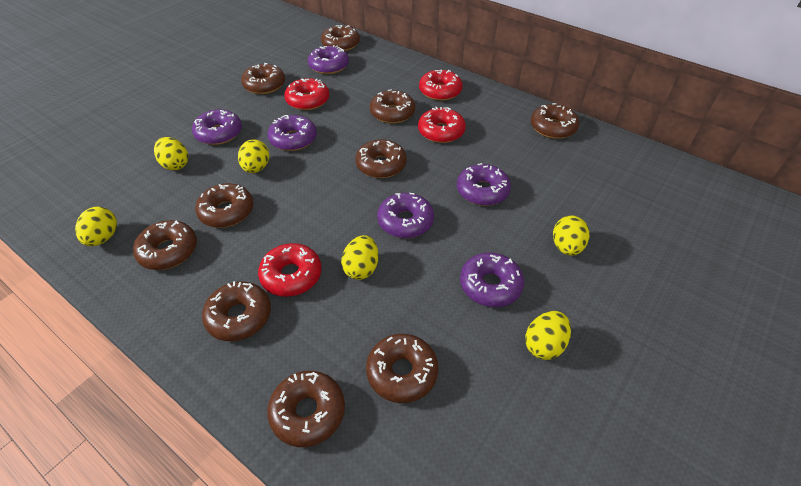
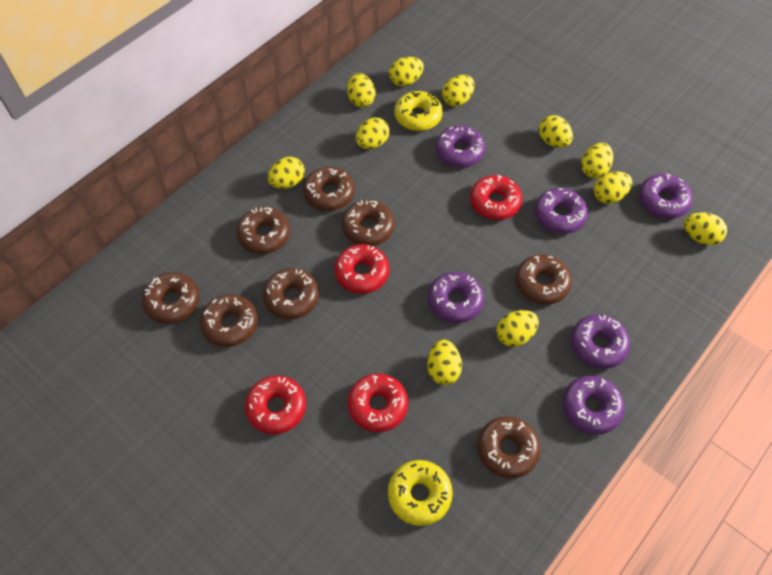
brown donut: 10 -> 8
yellow donut: 0 -> 2
yellow egg: 6 -> 11

